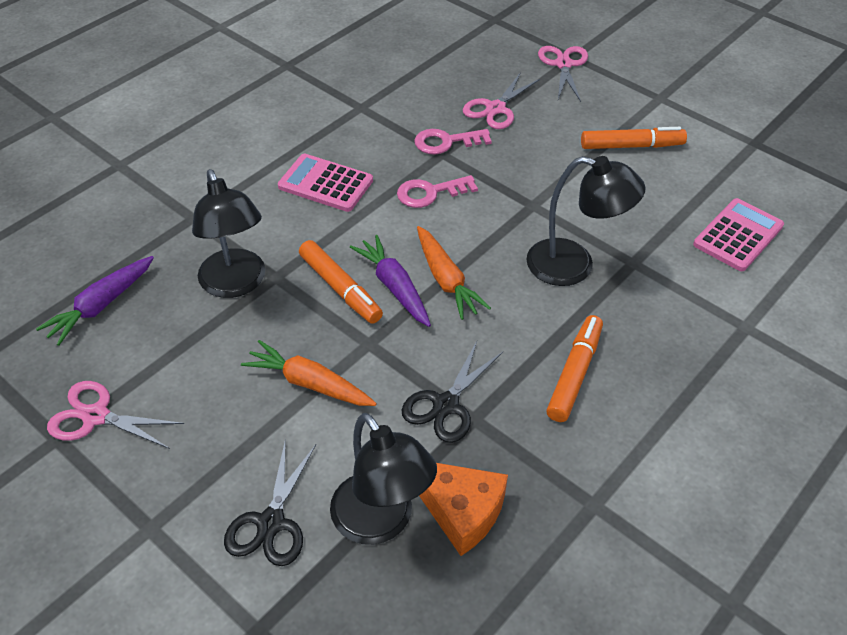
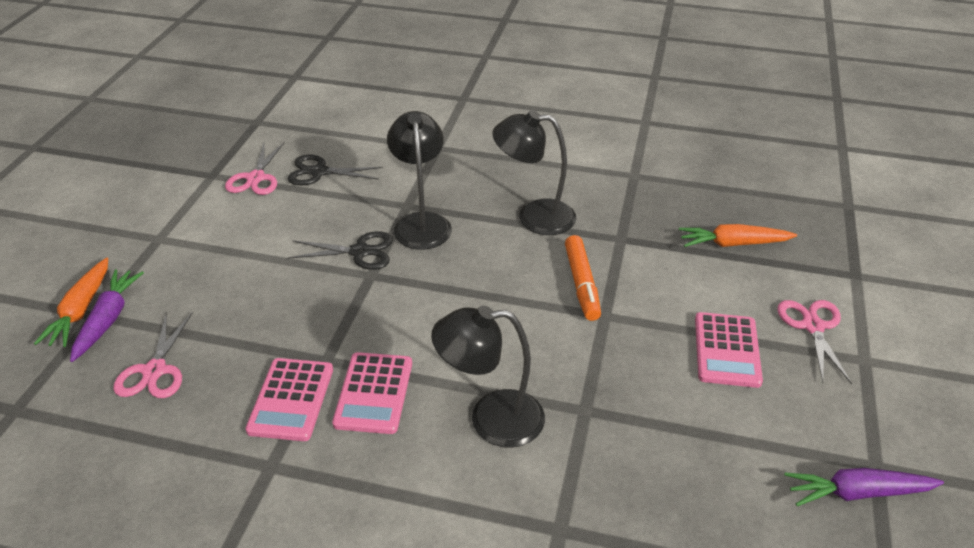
orange cheese: 1 -> 0
orange marker: 3 -> 1
pink calculator: 2 -> 3
pink key: 2 -> 0

